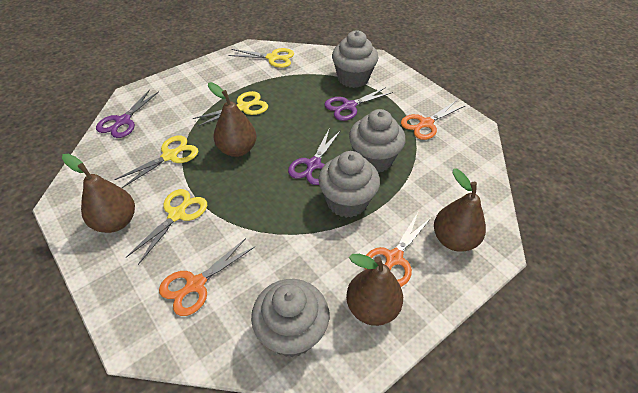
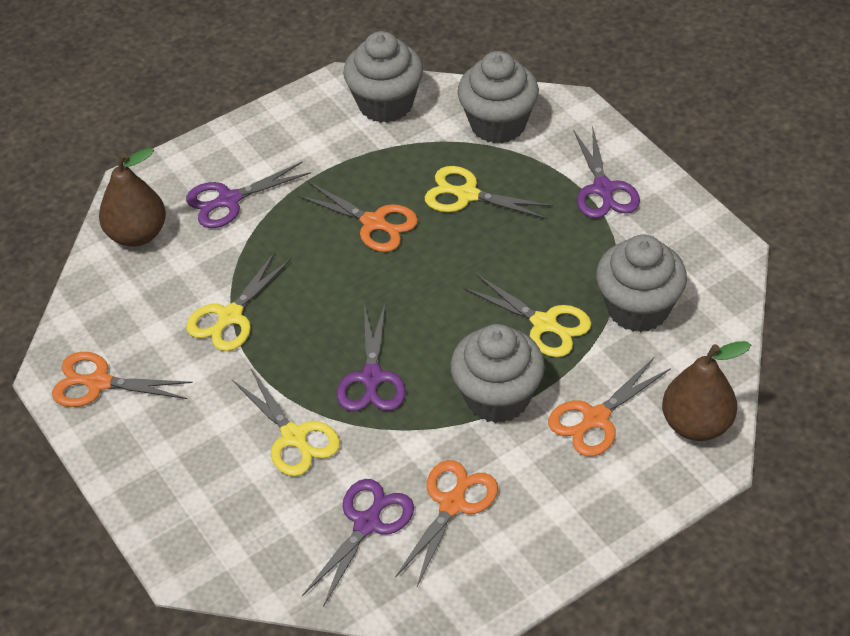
brown pear: 4 -> 2
orange scissors: 3 -> 4
purple scissors: 3 -> 4

